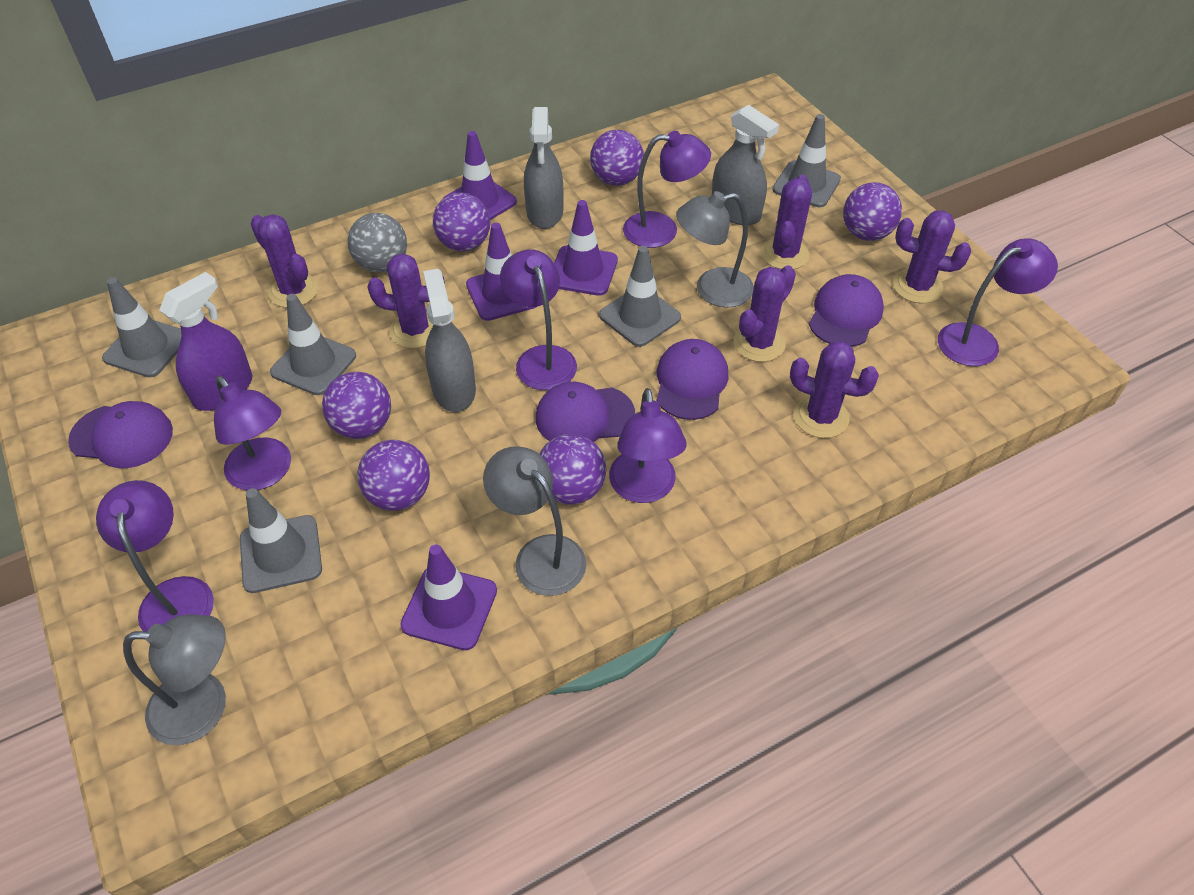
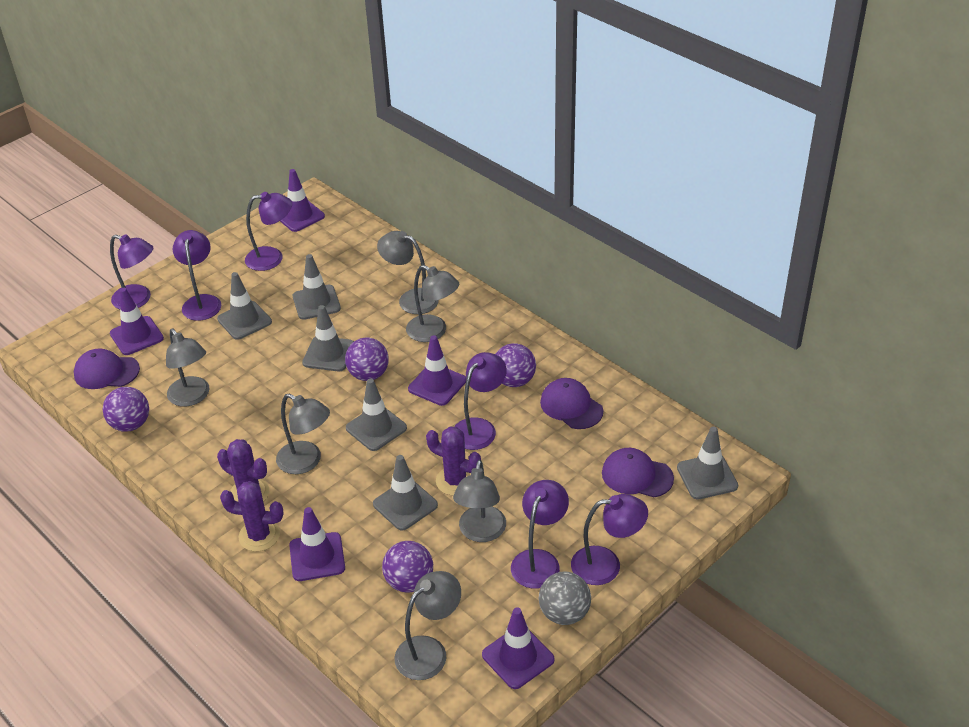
grey lamp: 3 -> 6
grey spray bottle: 3 -> 0
grey traffic cone: 5 -> 6
purple ball: 6 -> 4
purple cactus: 6 -> 3
purple cap: 4 -> 3
purple spray bottle: 1 -> 0
purple traffic cone: 4 -> 5

